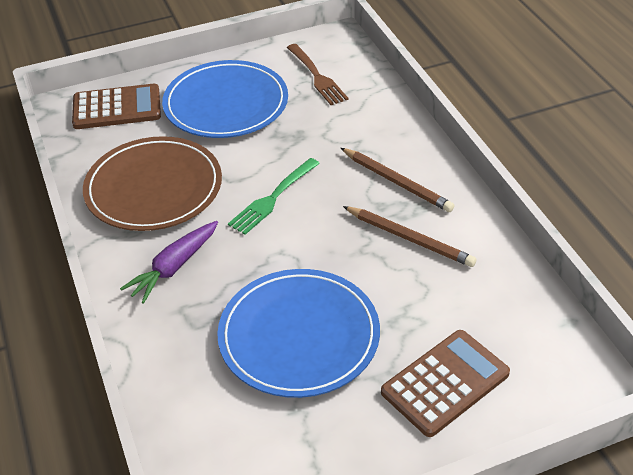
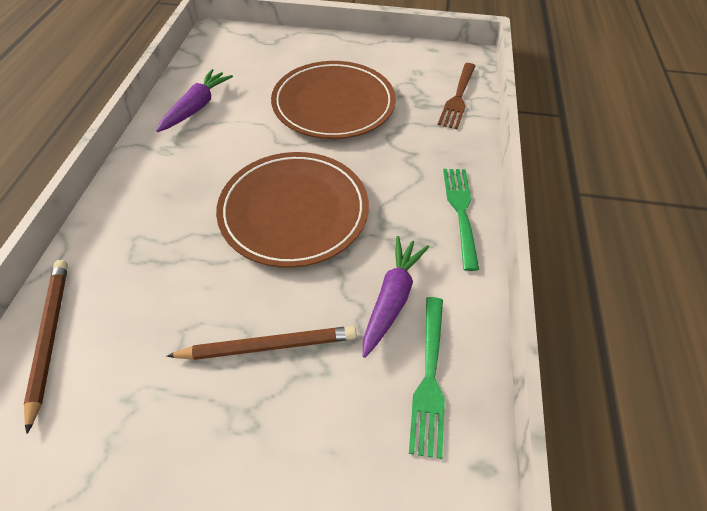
blue plate: 2 -> 0
brown calculator: 2 -> 0
brown plate: 1 -> 2
green fork: 1 -> 2
purple carrot: 1 -> 2

